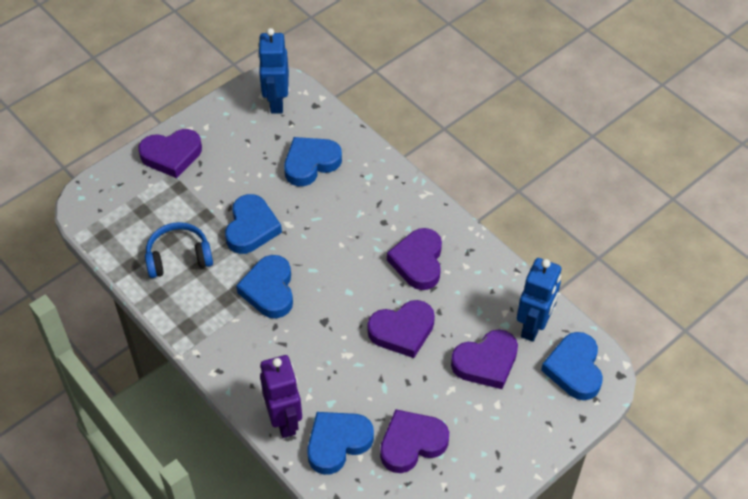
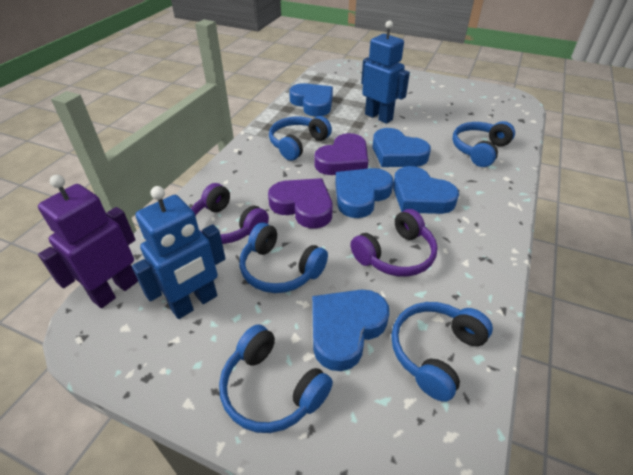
blue headphones: 1 -> 5
purple headphones: 0 -> 2
purple heart: 5 -> 2

